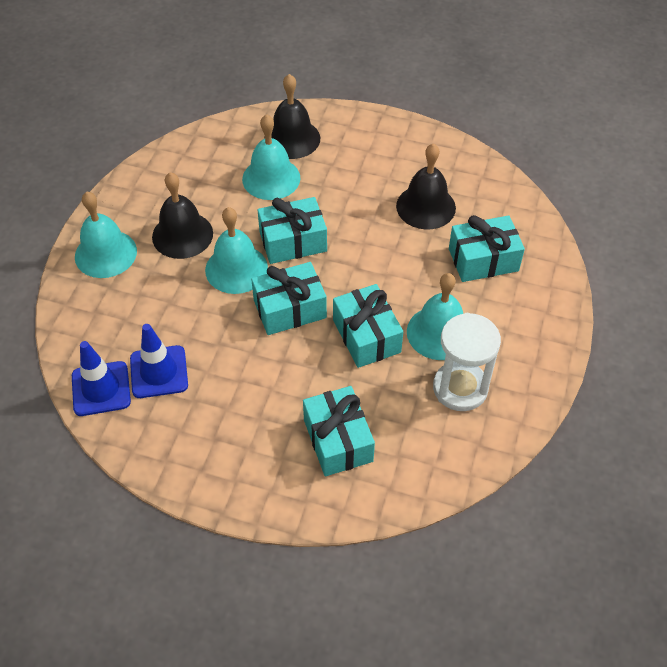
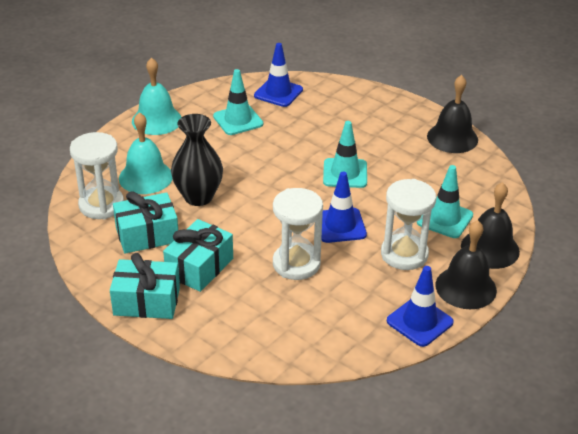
black vase: 0 -> 1
blue traffic cone: 2 -> 3
turquoise bell: 4 -> 2
turquoise gift: 5 -> 3
turquoise traffic cone: 0 -> 3
white hourglass: 1 -> 3

